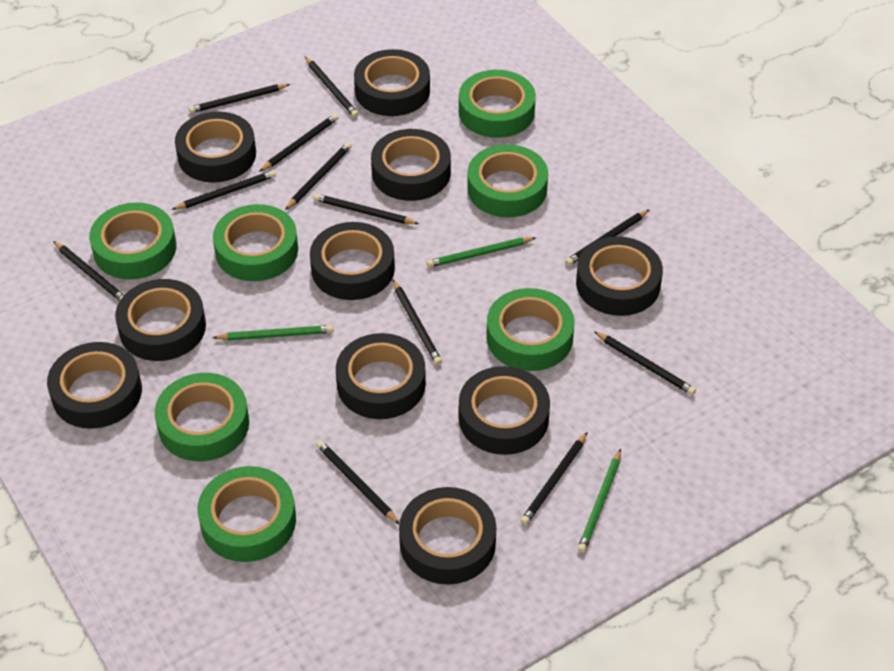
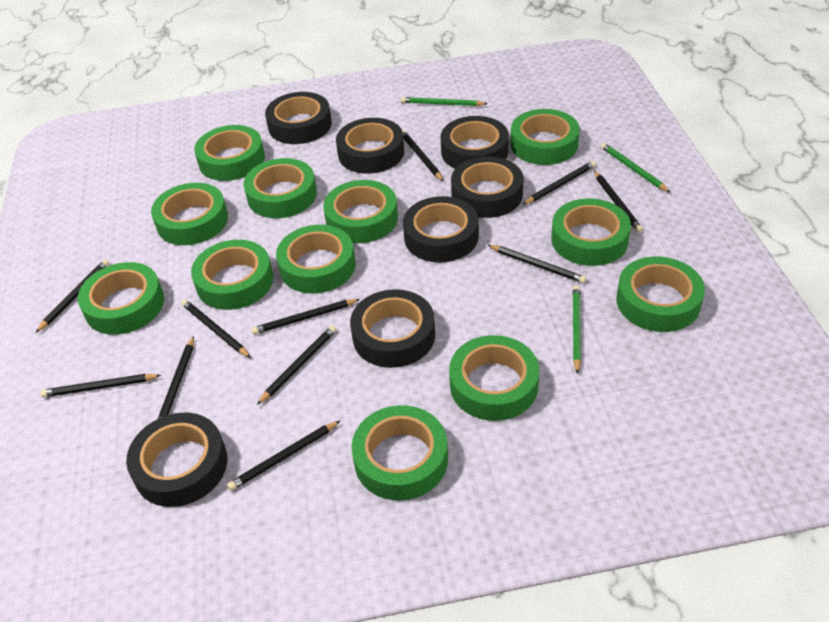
black pencil: 12 -> 11
black tape: 10 -> 7
green tape: 7 -> 12

